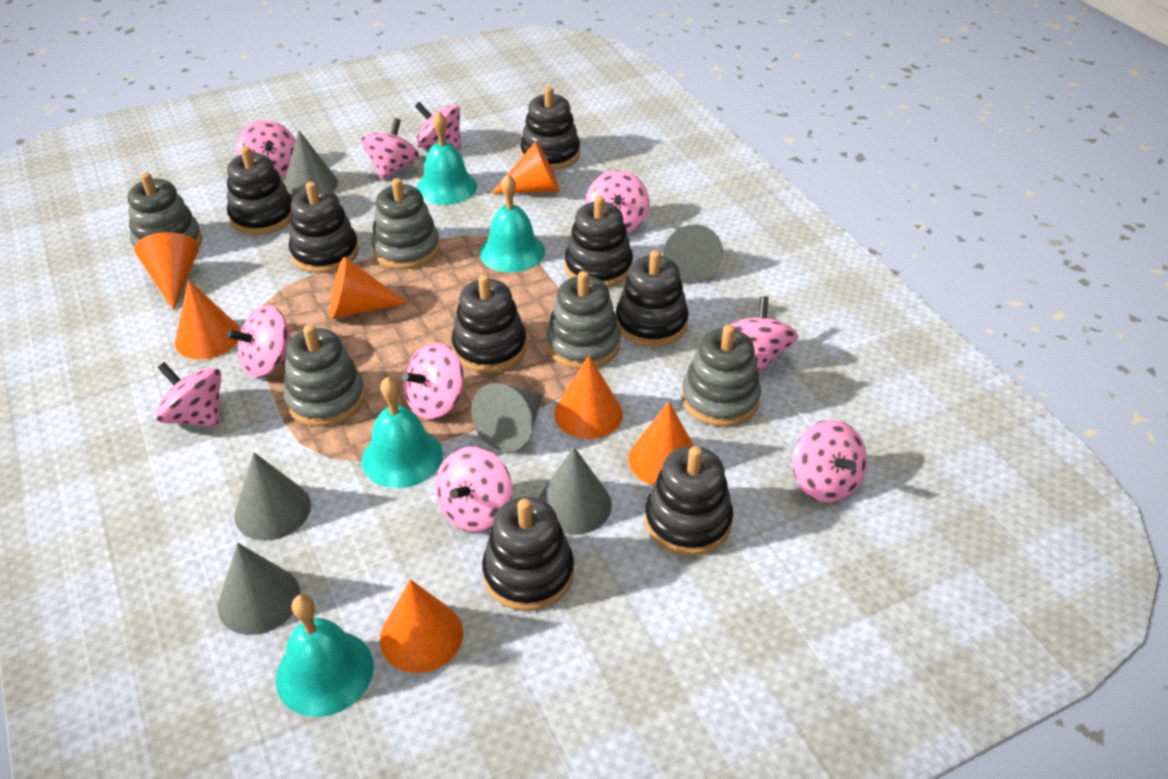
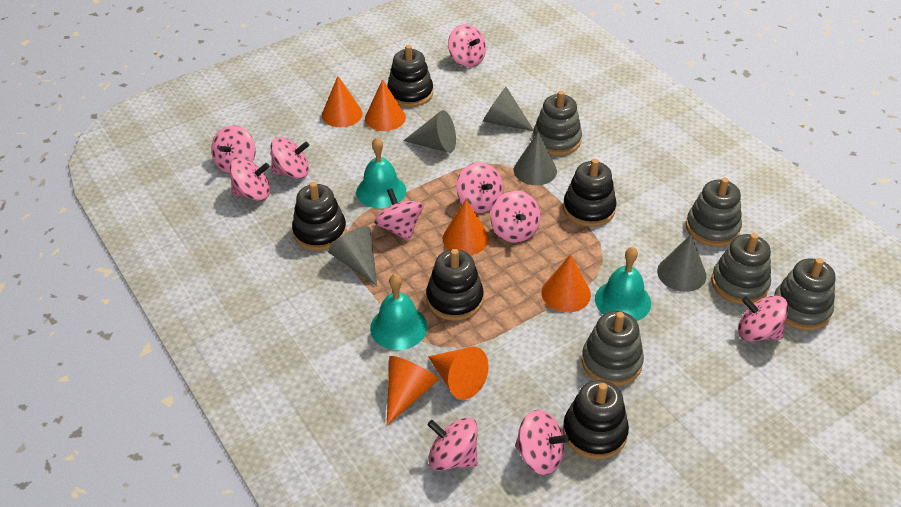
black stacking toy: 8 -> 5
grey cone: 6 -> 5
orange cone: 7 -> 6
turquoise bell: 4 -> 3

